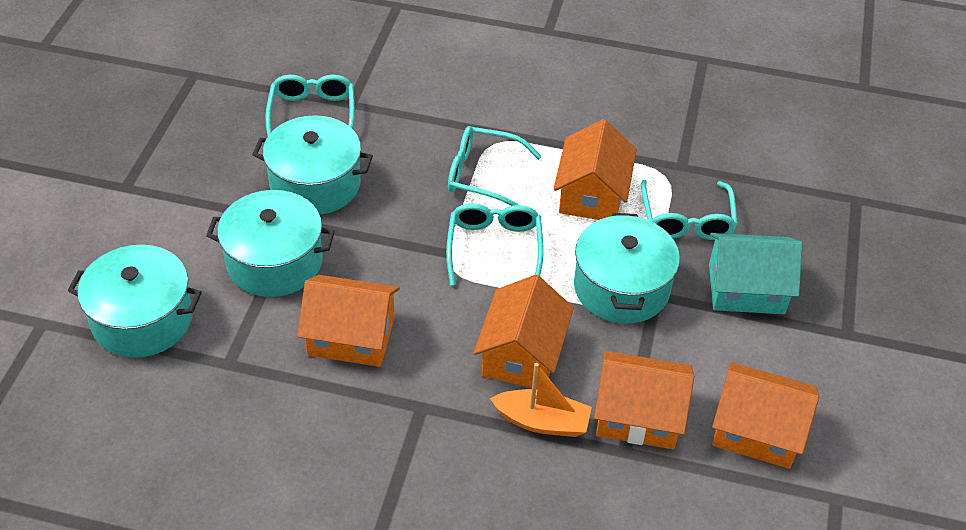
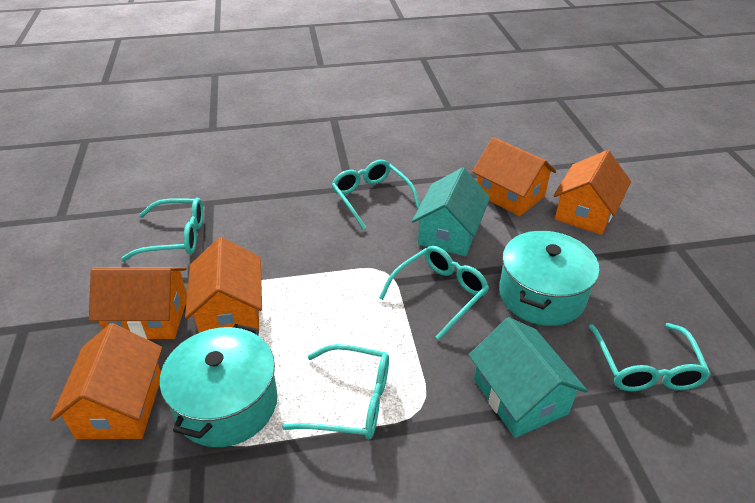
orange boat: 1 -> 0
turquoise glasses: 4 -> 5
turquoise house: 1 -> 2
turquoise pot: 4 -> 2

